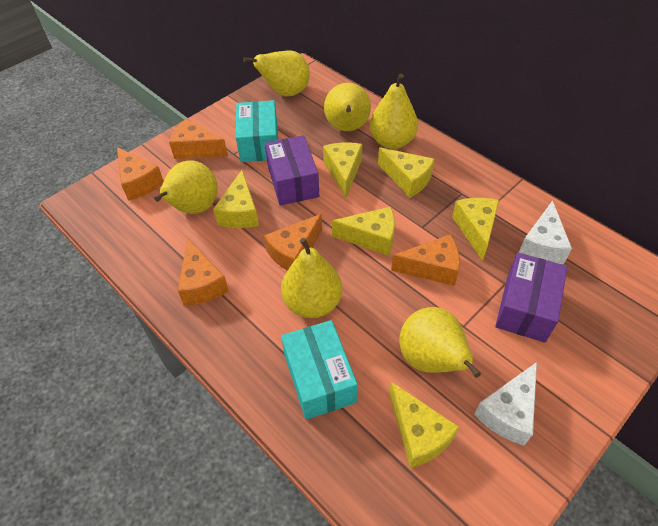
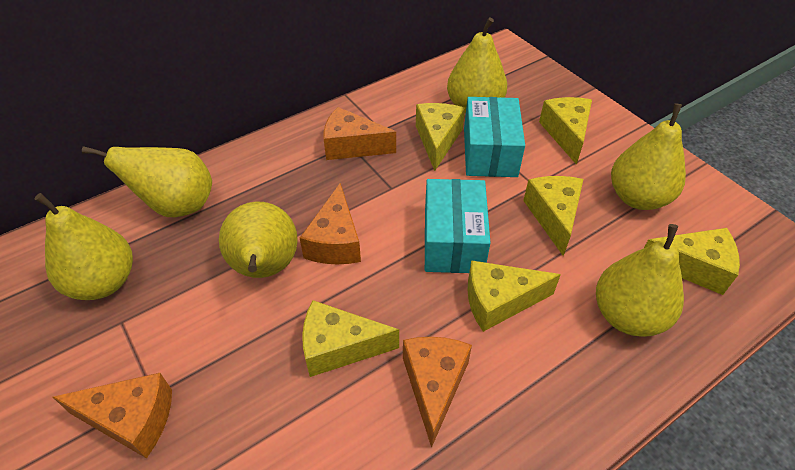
orange cheese: 5 -> 4
purple box: 2 -> 0
white cheese: 2 -> 0

